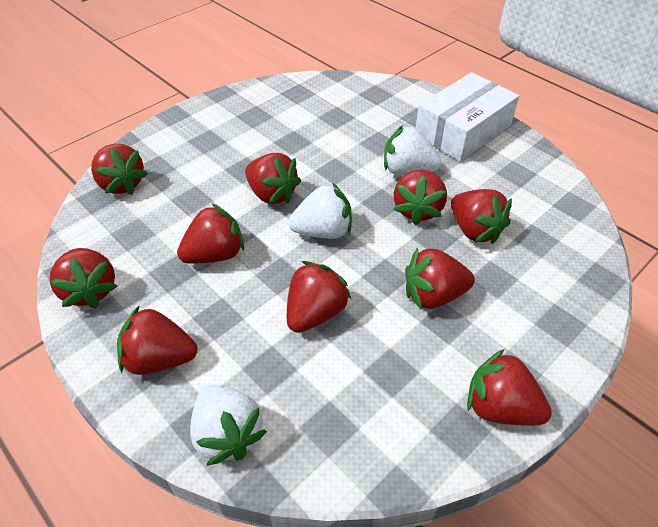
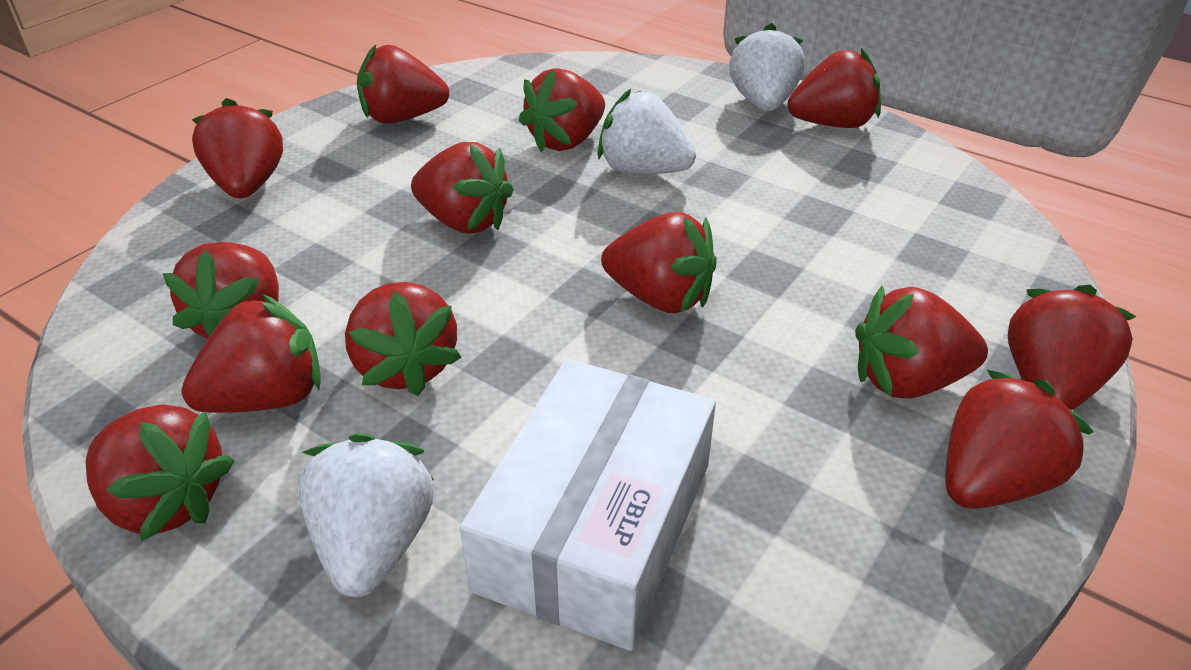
red strawberry: 10 -> 13

